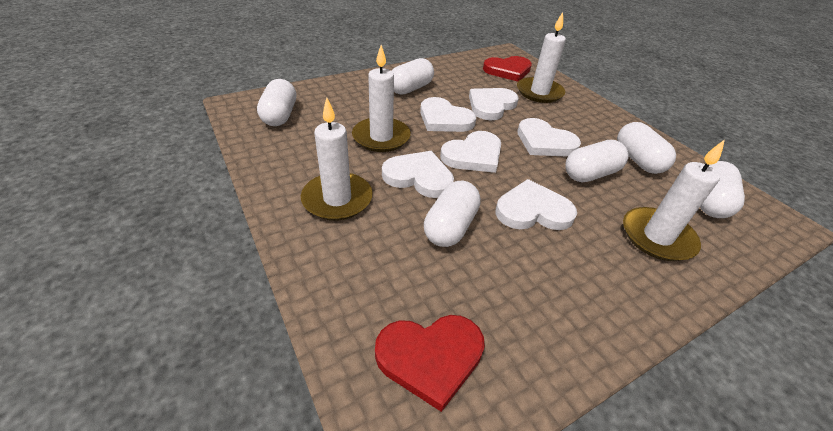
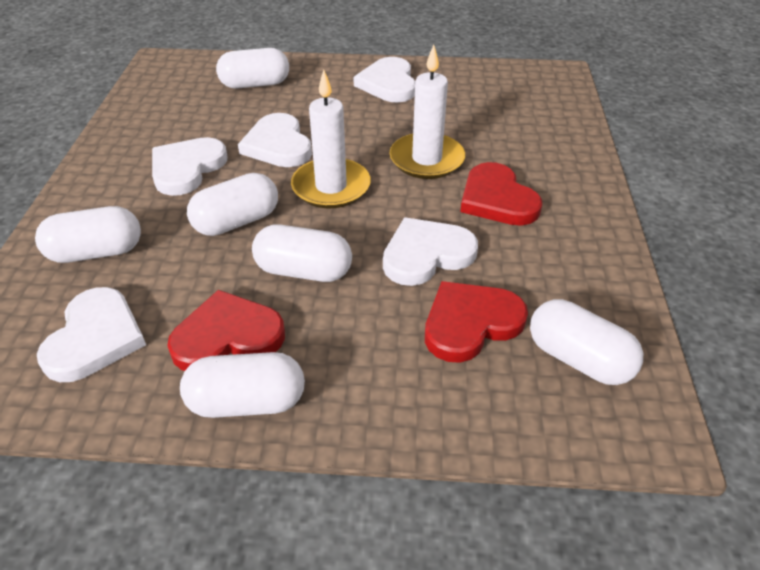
red heart: 2 -> 3
white candle: 4 -> 2
white heart: 6 -> 5

